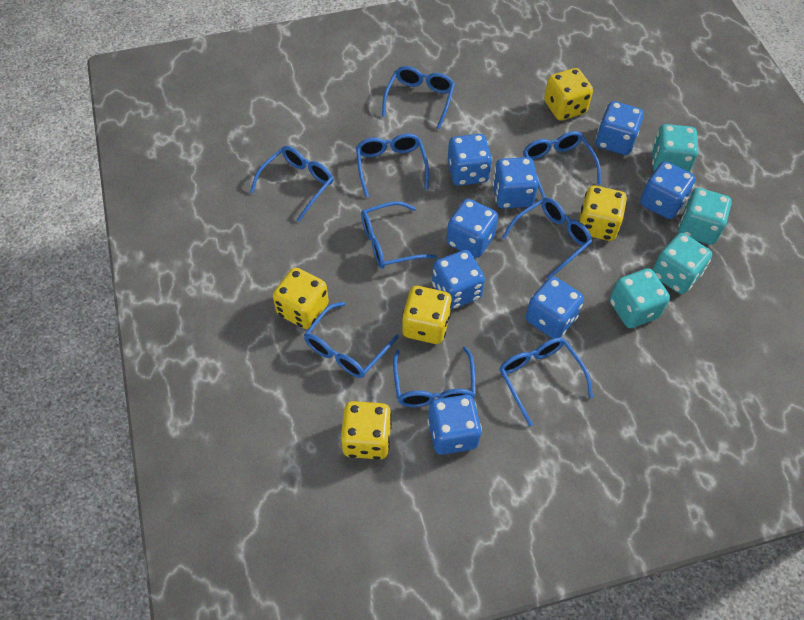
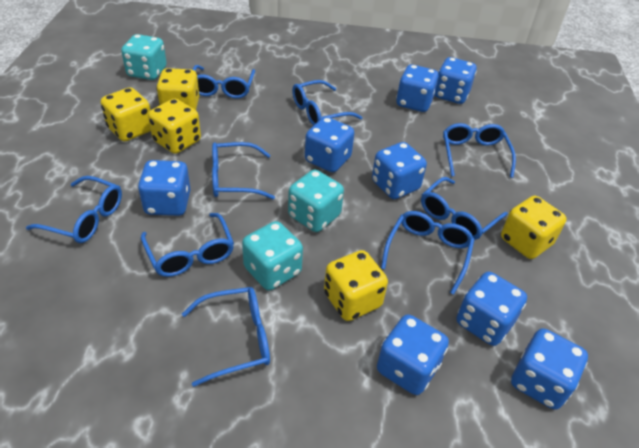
turquoise dice: 4 -> 3

